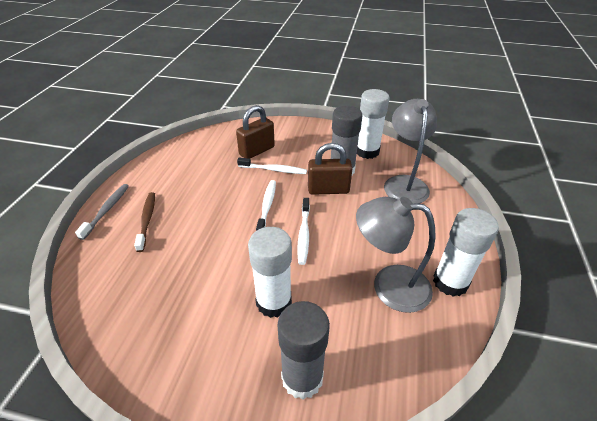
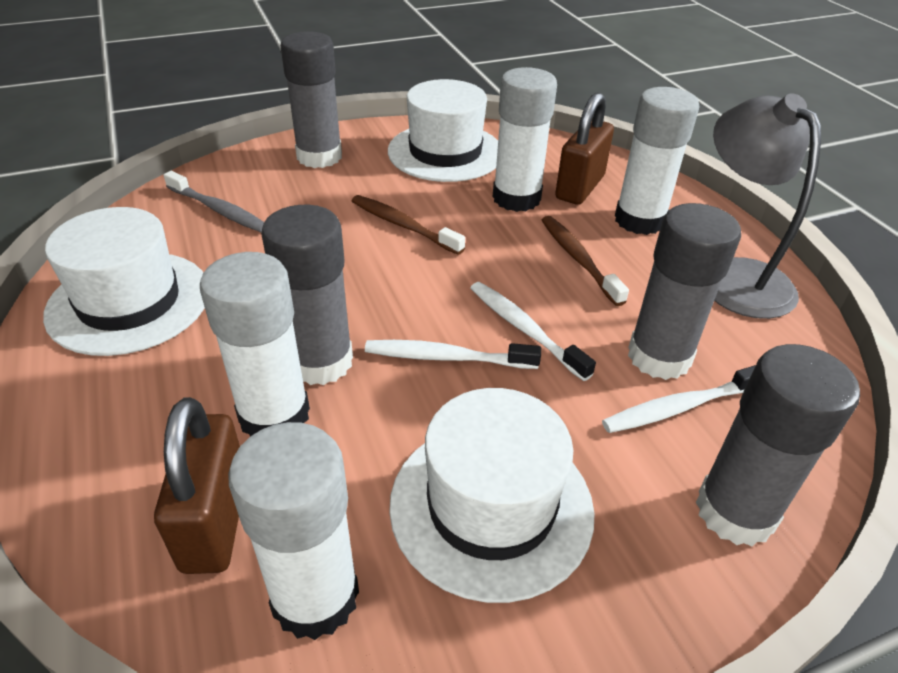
brown toothbrush: 1 -> 2
grey glue stick: 2 -> 4
grey lamp: 2 -> 1
white glue stick: 3 -> 4
white hat: 0 -> 3

